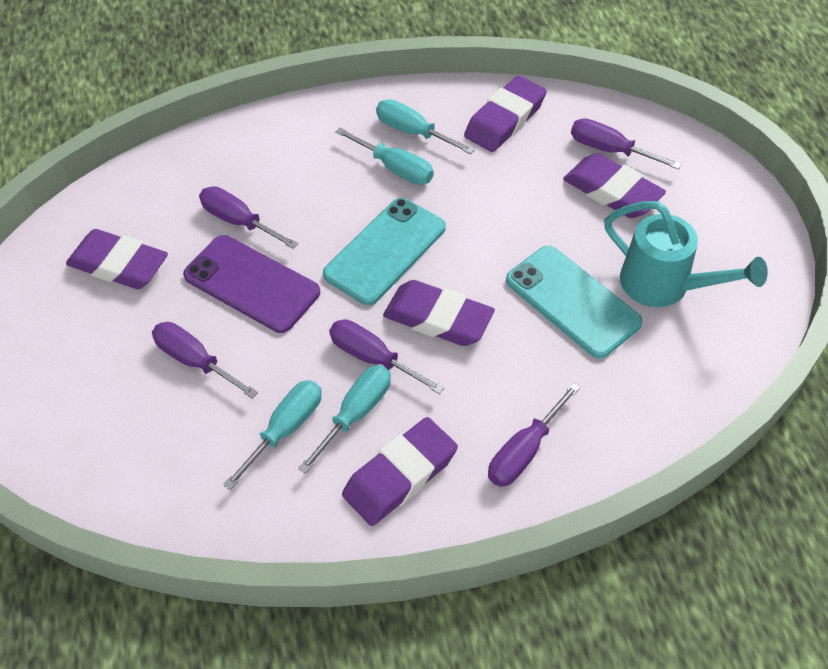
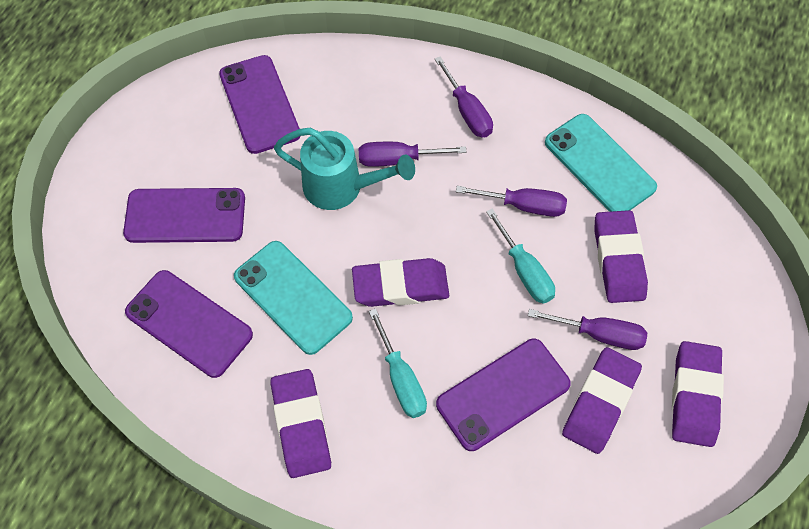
purple phone: 1 -> 4
purple screwdriver: 5 -> 4
turquoise screwdriver: 4 -> 2

